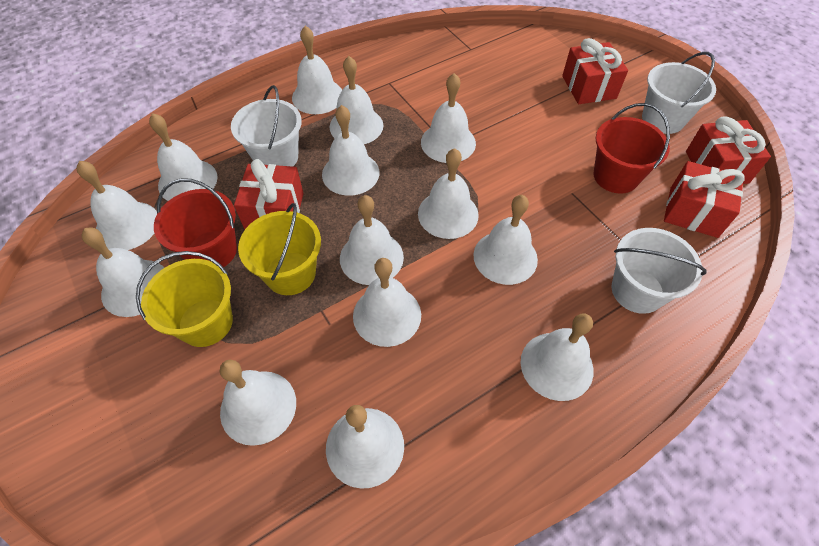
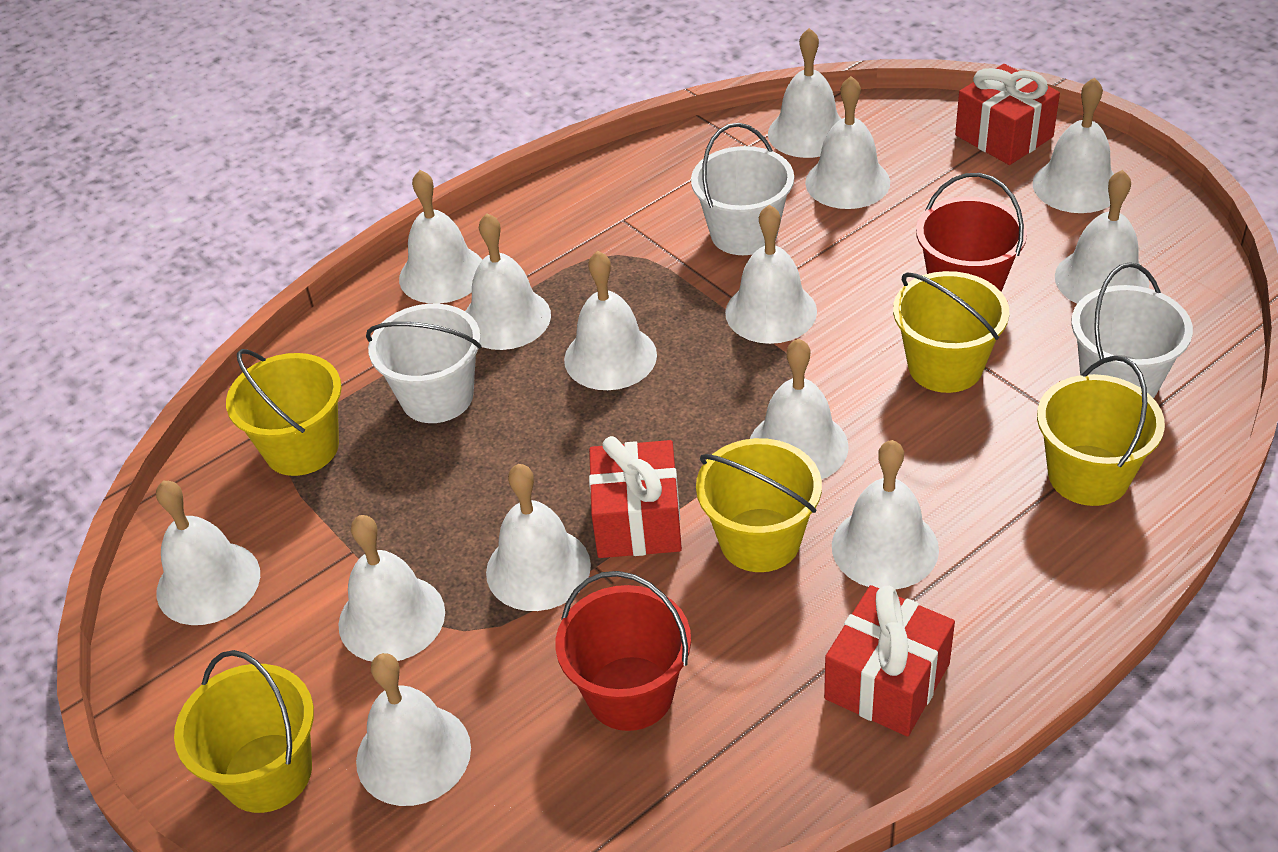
red gift: 4 -> 3
yellow bucket: 2 -> 5

